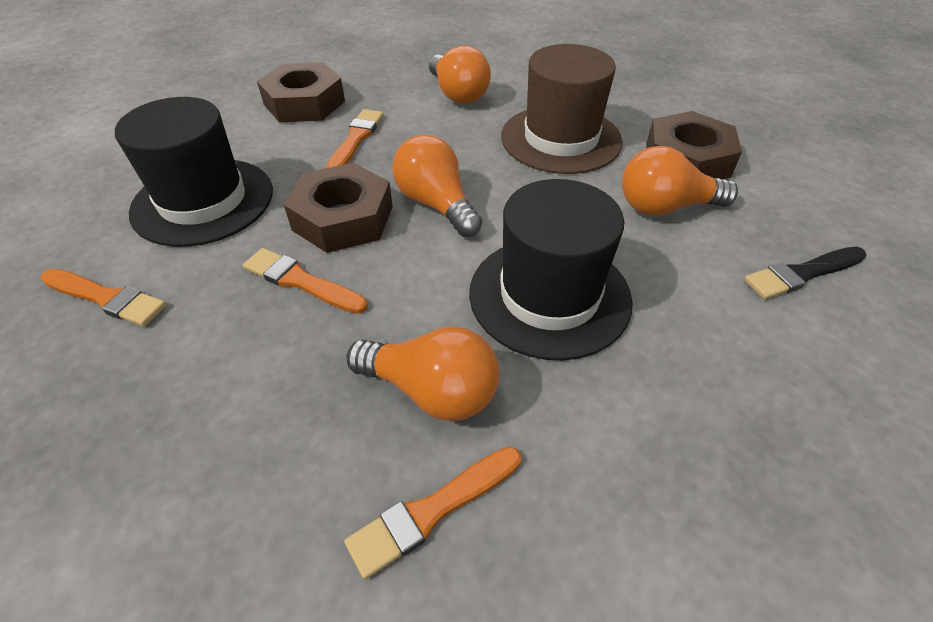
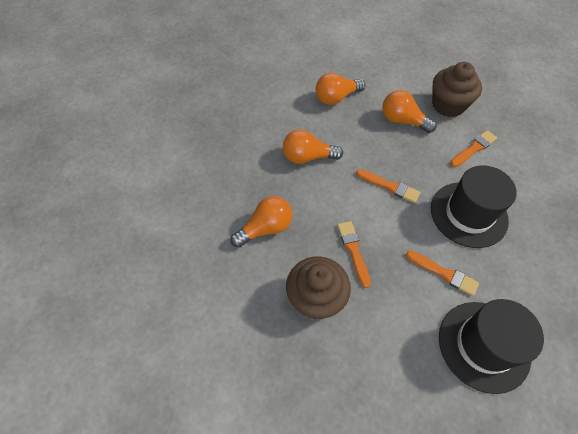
black brush: 1 -> 0
brown cupcake: 0 -> 2
brown hat: 1 -> 0
brown nut: 3 -> 0

